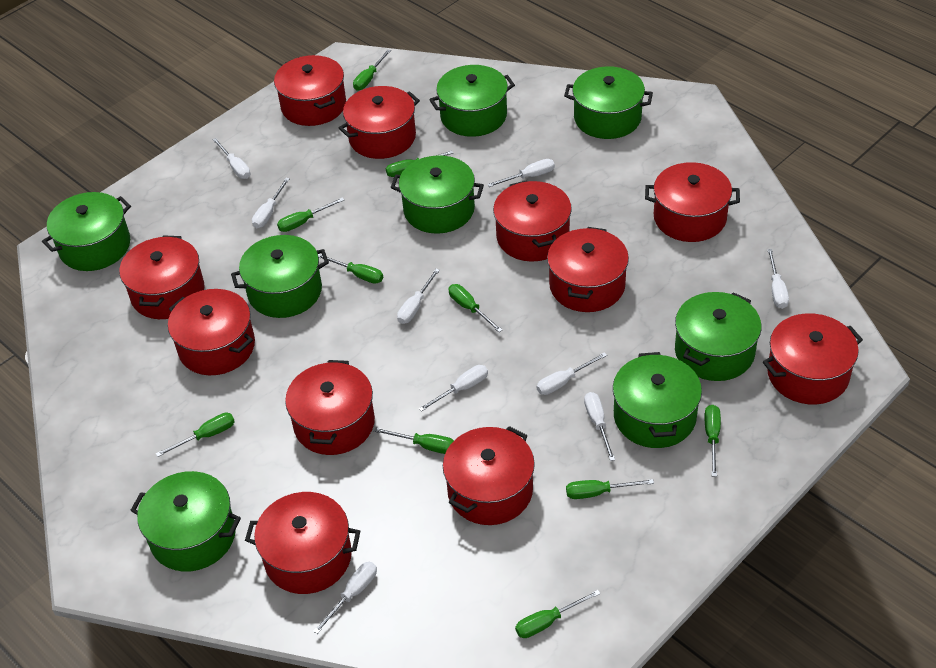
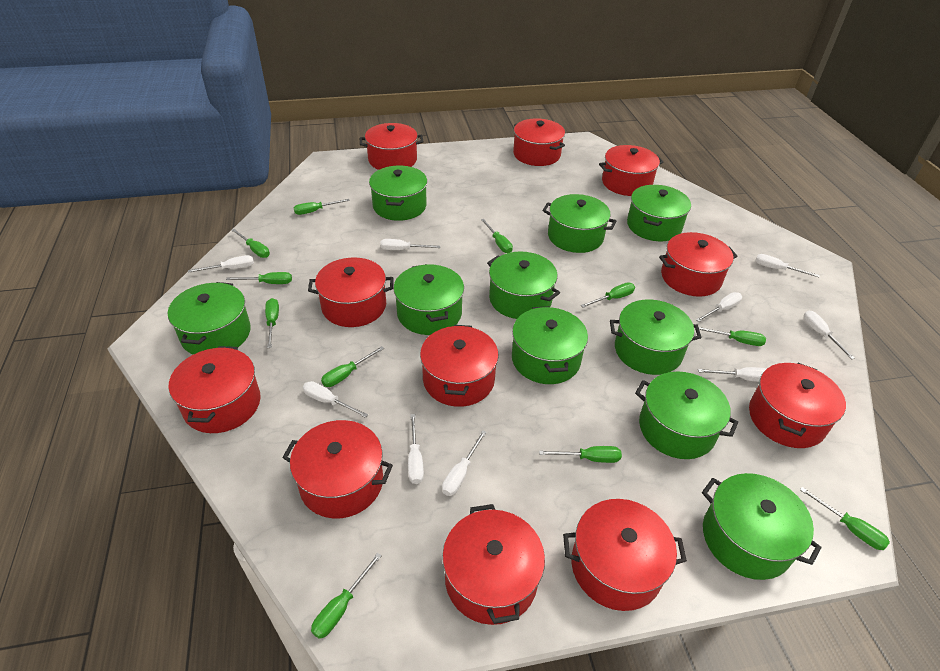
green pot: 8 -> 10
green screwdriver: 10 -> 11

